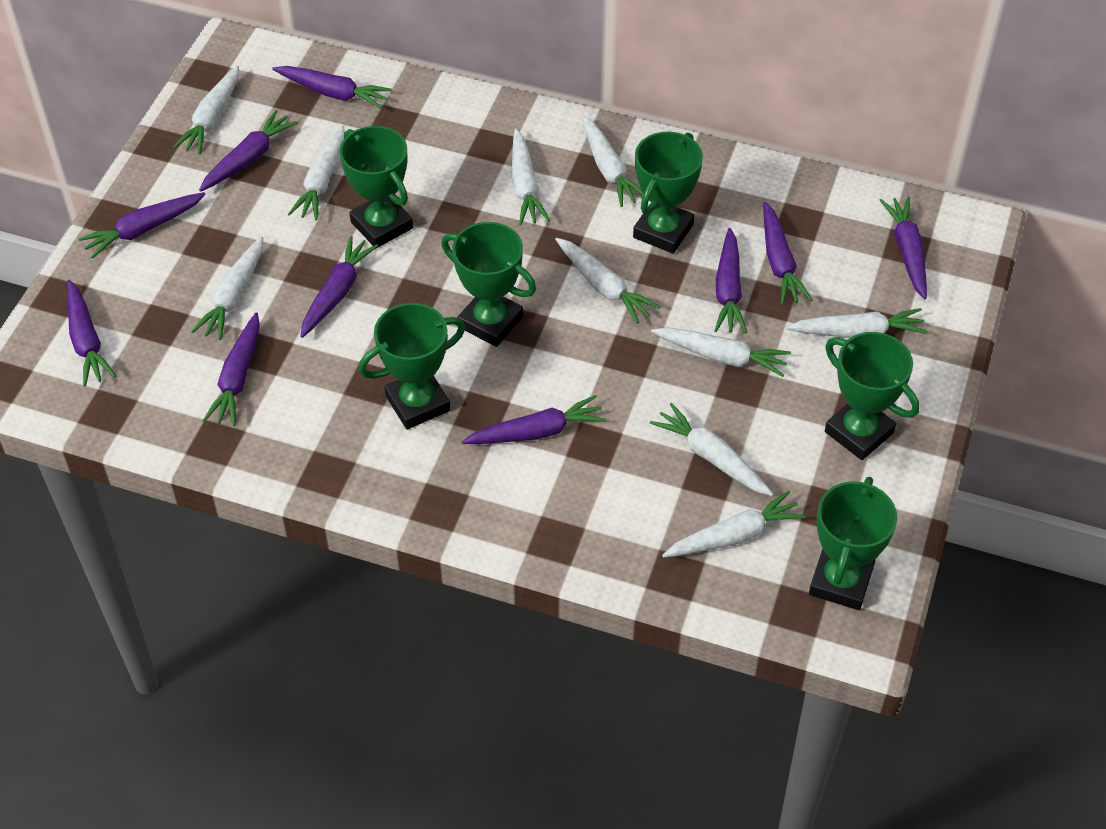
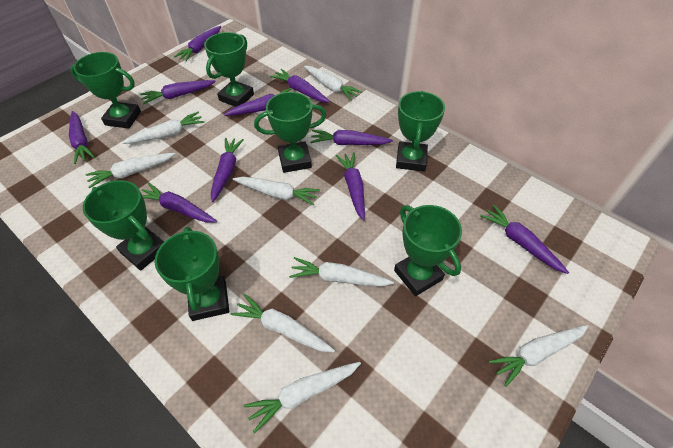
green trophy: 6 -> 7
white carrot: 10 -> 8

